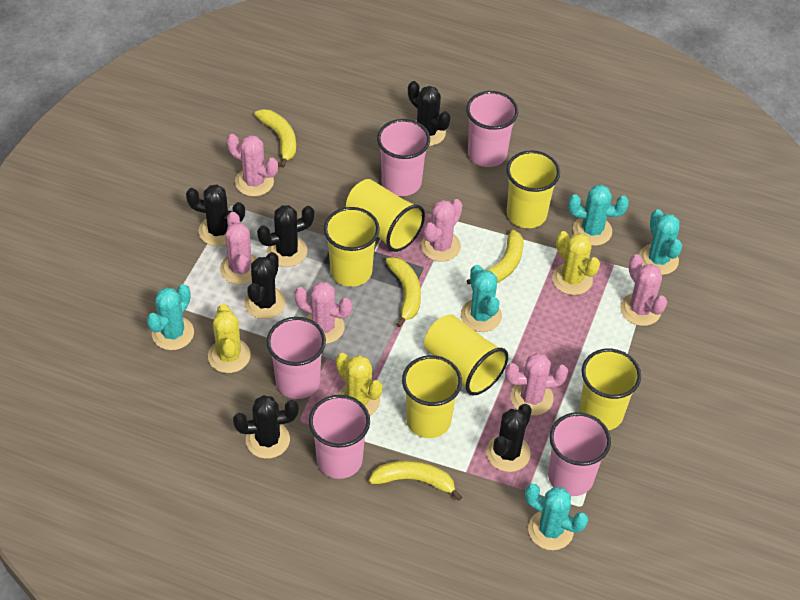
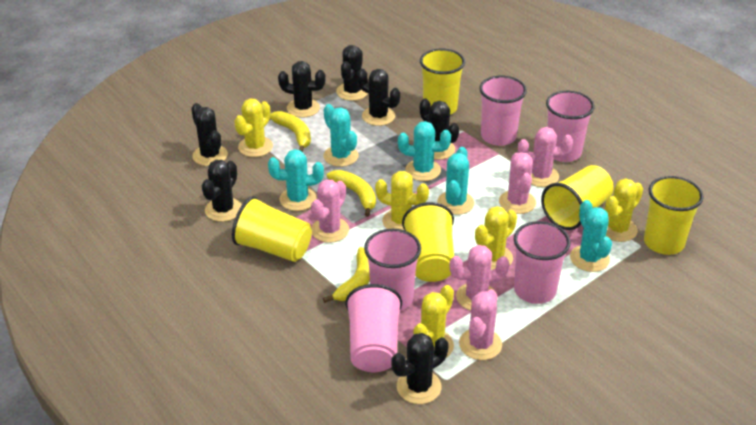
black cactus: 6 -> 7
pink cactus: 6 -> 5
yellow banana: 4 -> 3
yellow cactus: 3 -> 5
yellow cup: 6 -> 5

